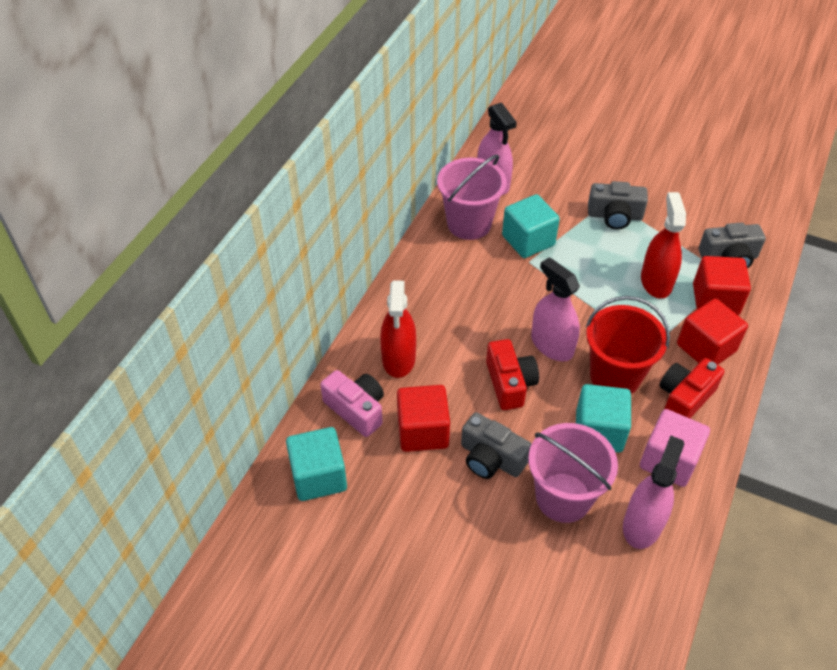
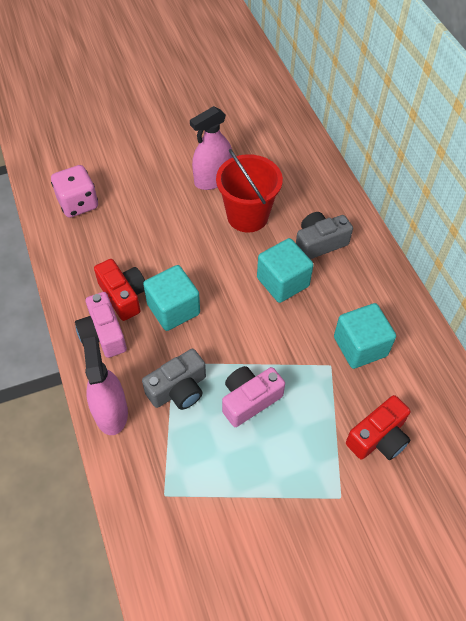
grey camera: 3 -> 2
pink bucket: 2 -> 0
pink camera: 1 -> 2
pink cube: 1 -> 0
pink dice: 0 -> 1
pink spray bottle: 3 -> 2
red cube: 3 -> 0
red spray bottle: 2 -> 0

